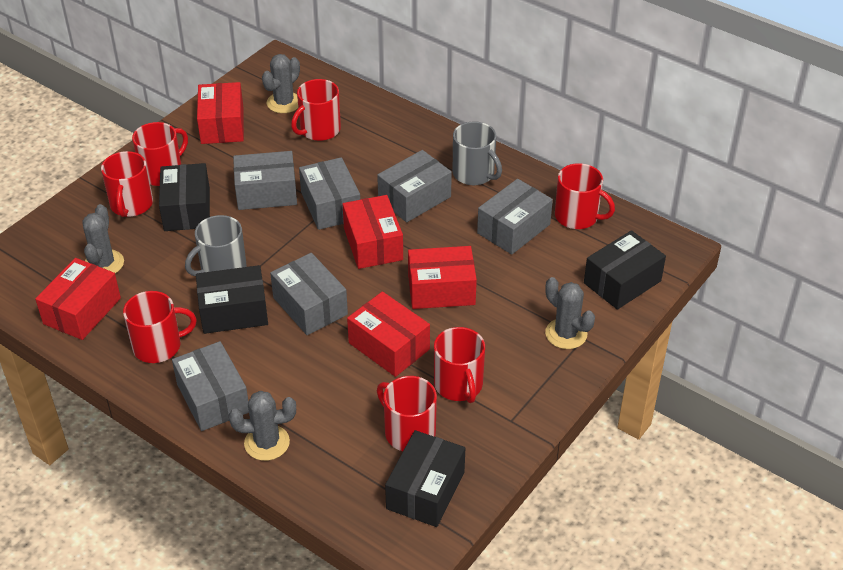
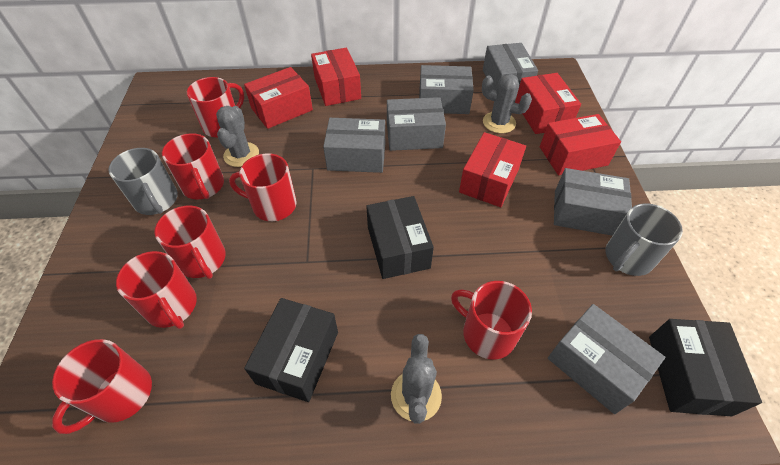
black box: 4 -> 3
grey cactus: 4 -> 3

